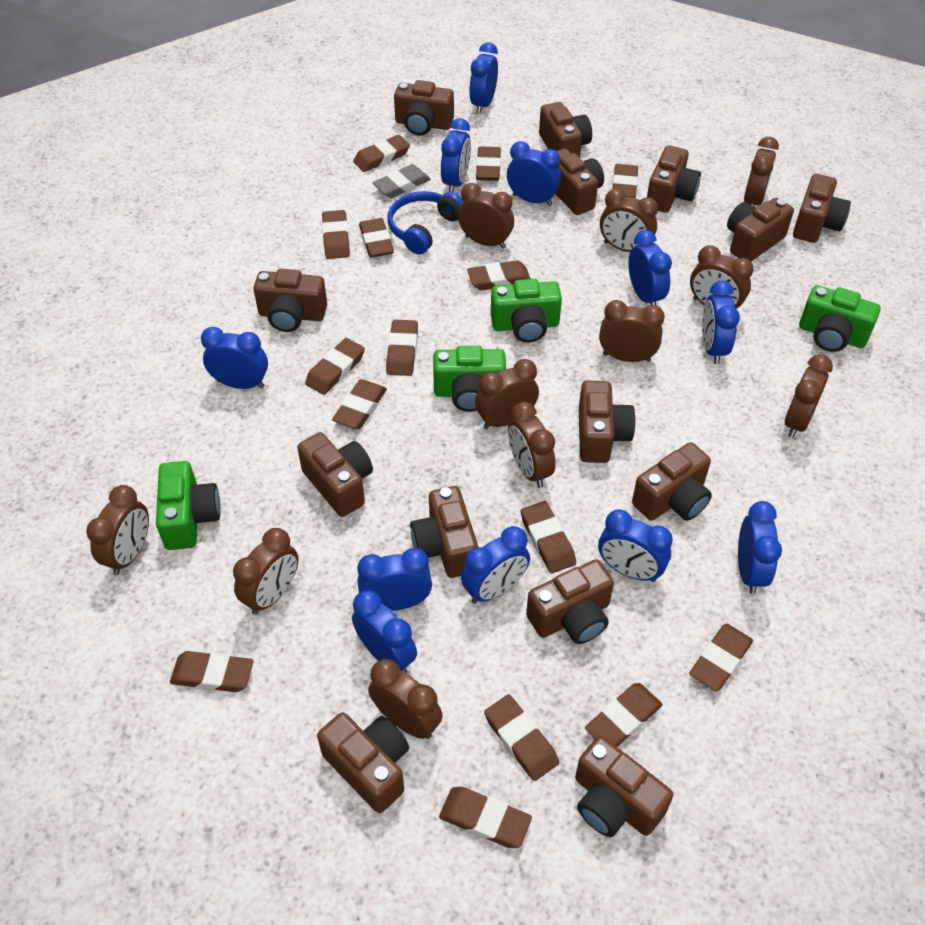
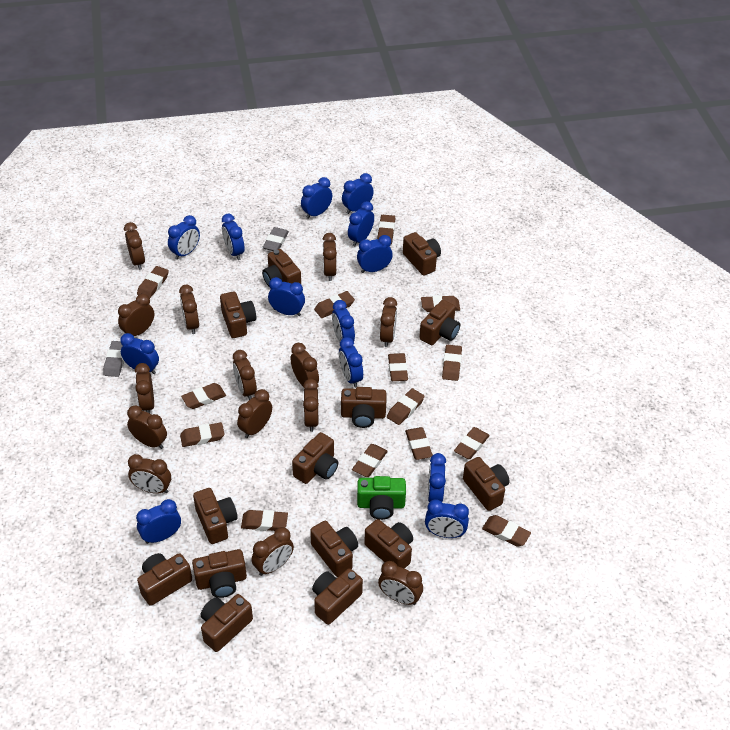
blue clock: 11 -> 13
blue headphones: 1 -> 0
brown clock: 11 -> 14
brown eraser: 15 -> 14
green camera: 4 -> 1
grey eraser: 1 -> 2

